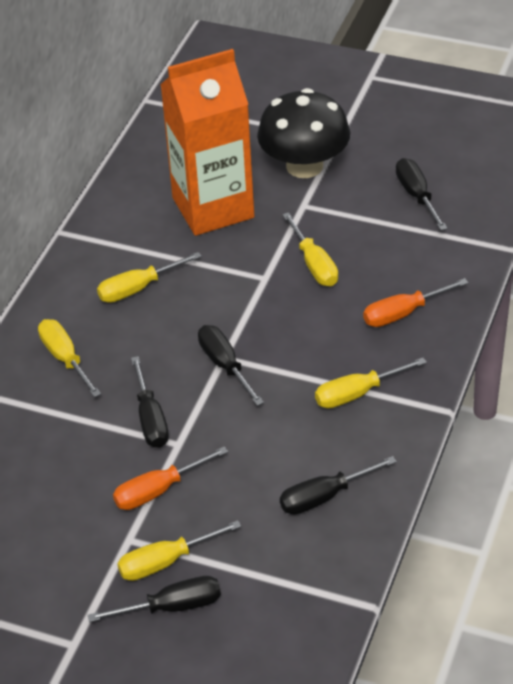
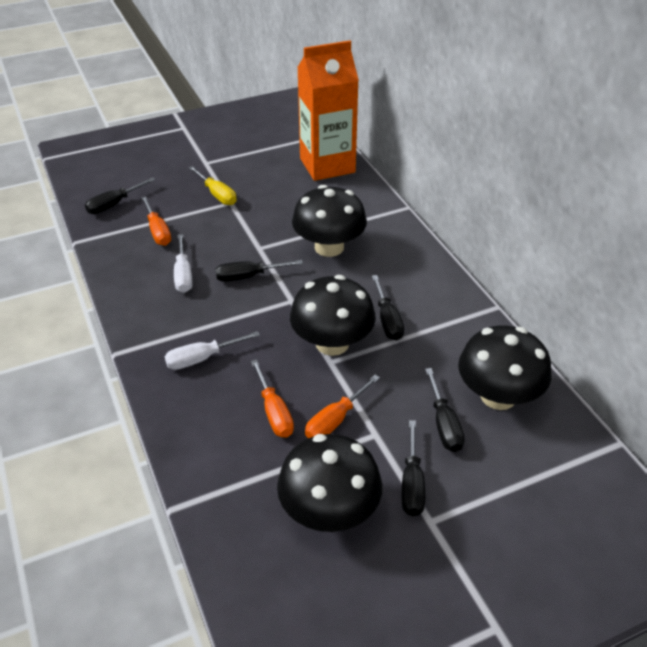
black mushroom: 1 -> 4
orange screwdriver: 2 -> 3
white screwdriver: 0 -> 2
yellow screwdriver: 5 -> 1

